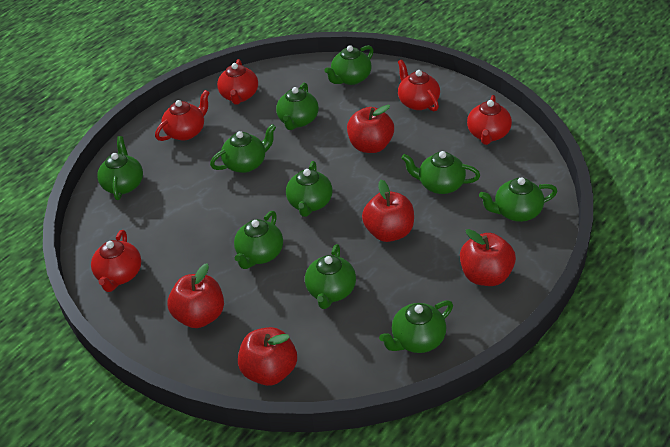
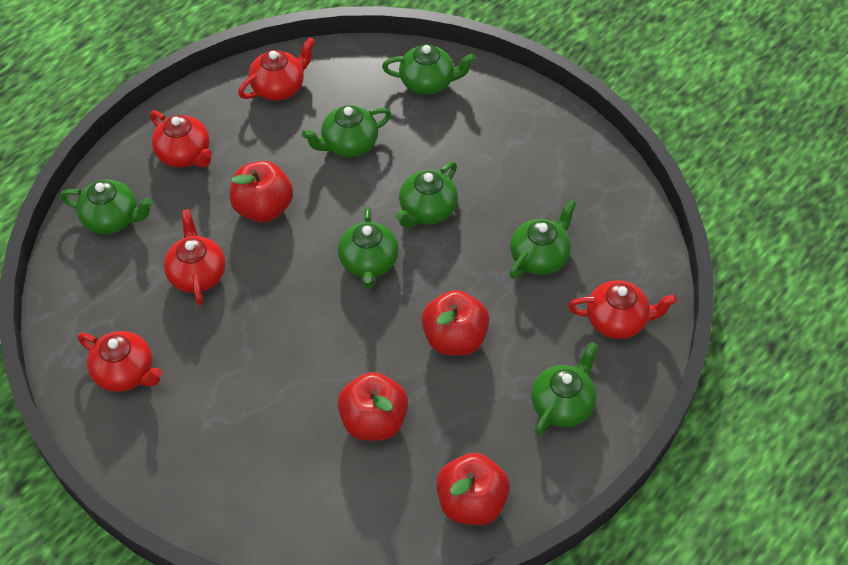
green teapot: 10 -> 7
red apple: 5 -> 4

